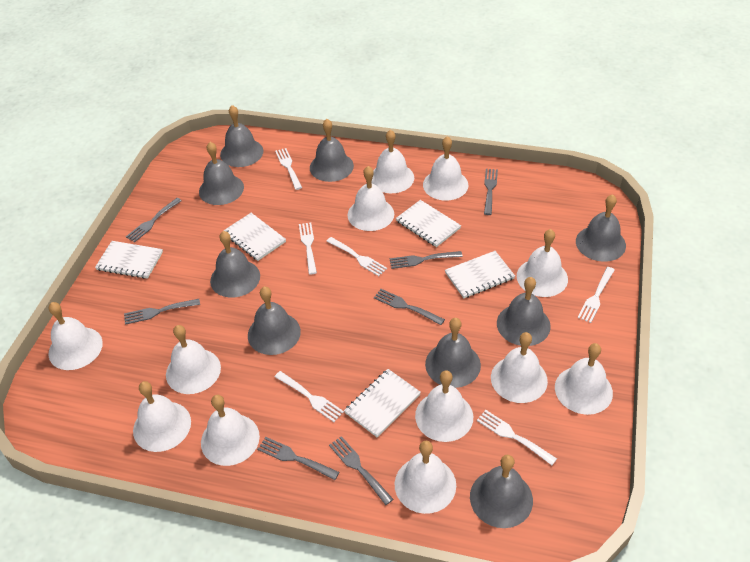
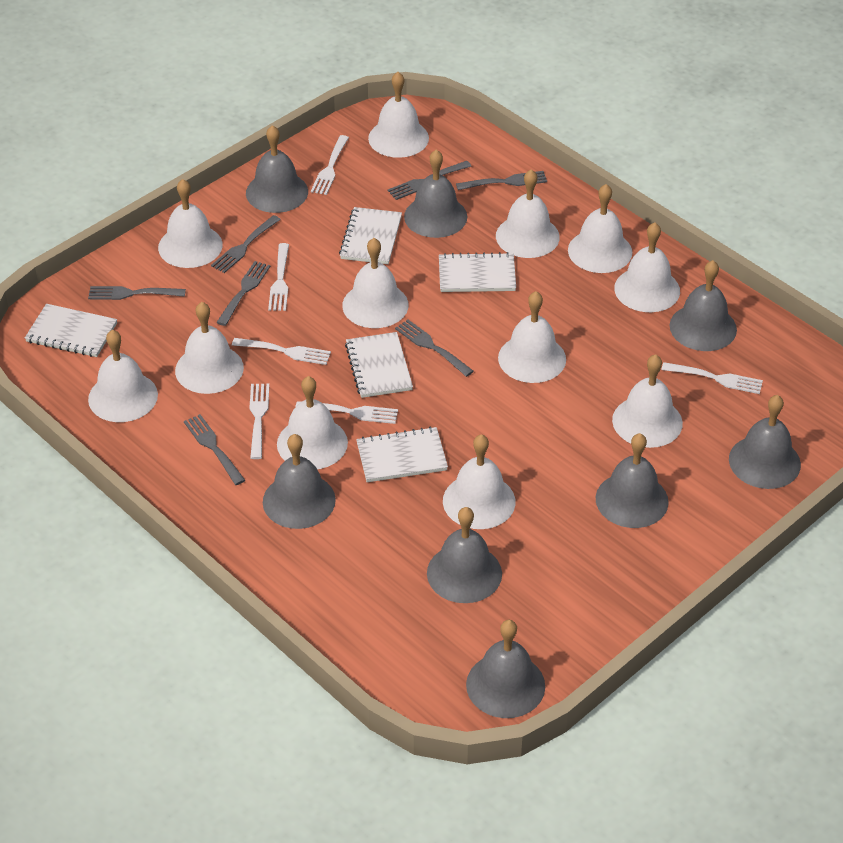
grey bell: 9 -> 8

